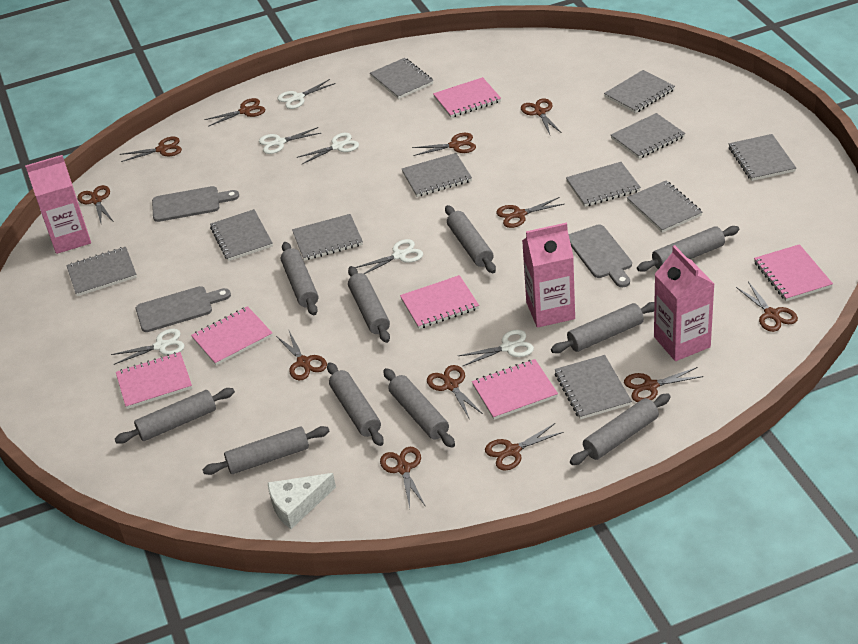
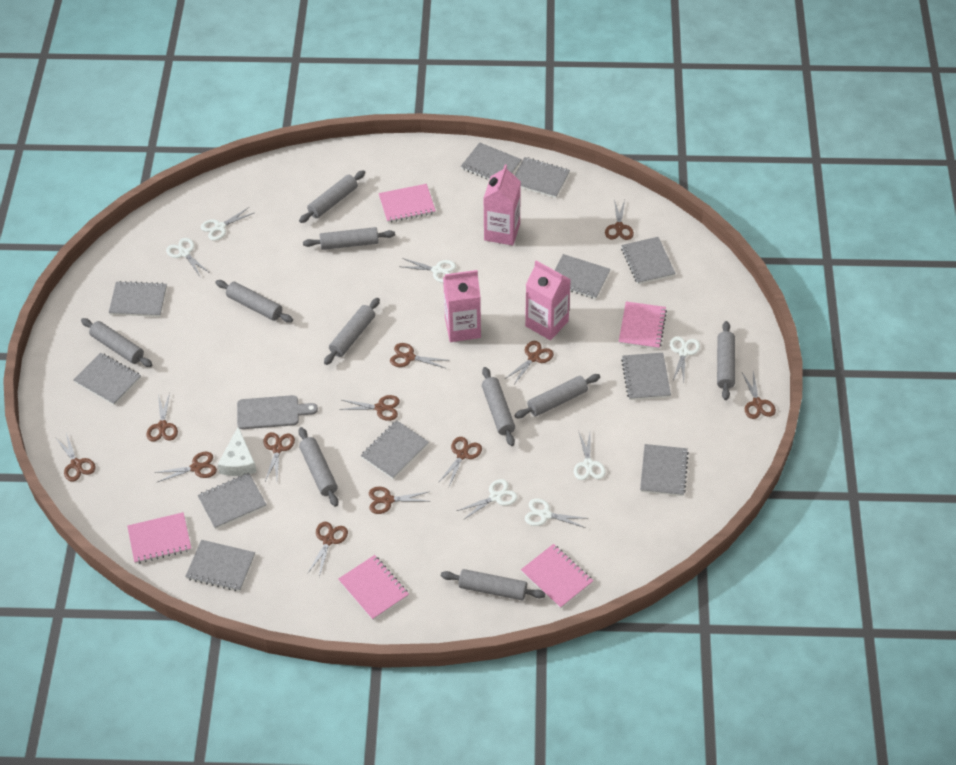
grey cutting board: 3 -> 1
pink notebook: 6 -> 5
white scissors: 6 -> 7

